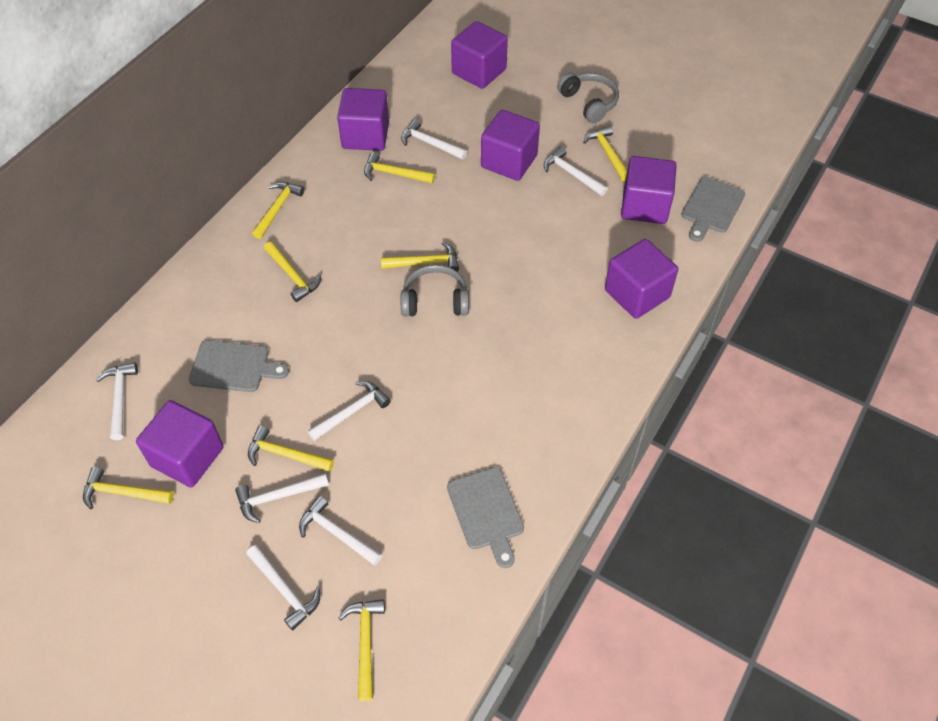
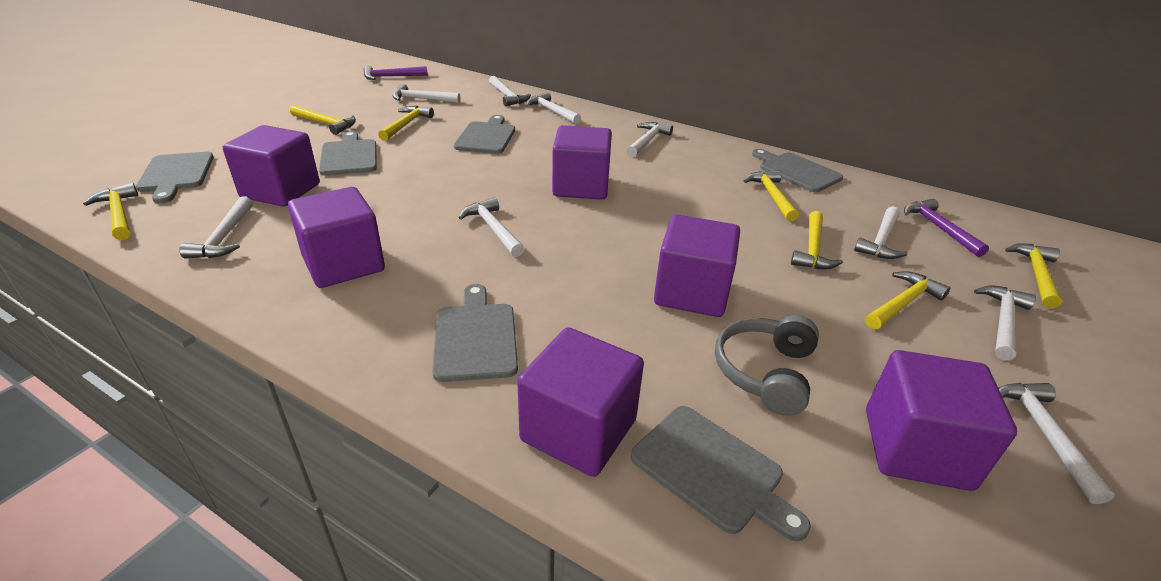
grey cutting board: 3 -> 6
grey headphones: 2 -> 1
purple hammer: 0 -> 2
white hammer: 7 -> 9
yellow hammer: 8 -> 7

